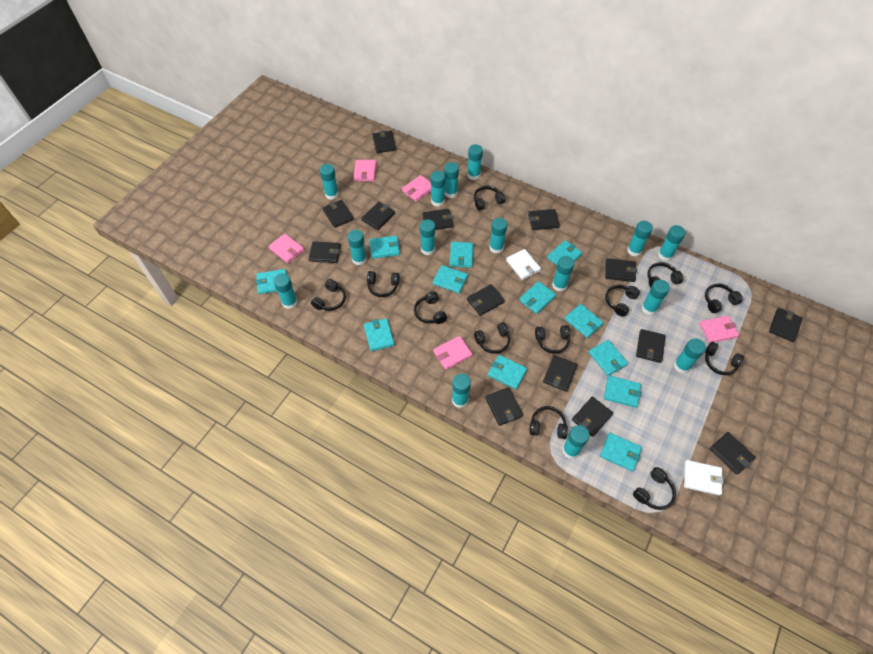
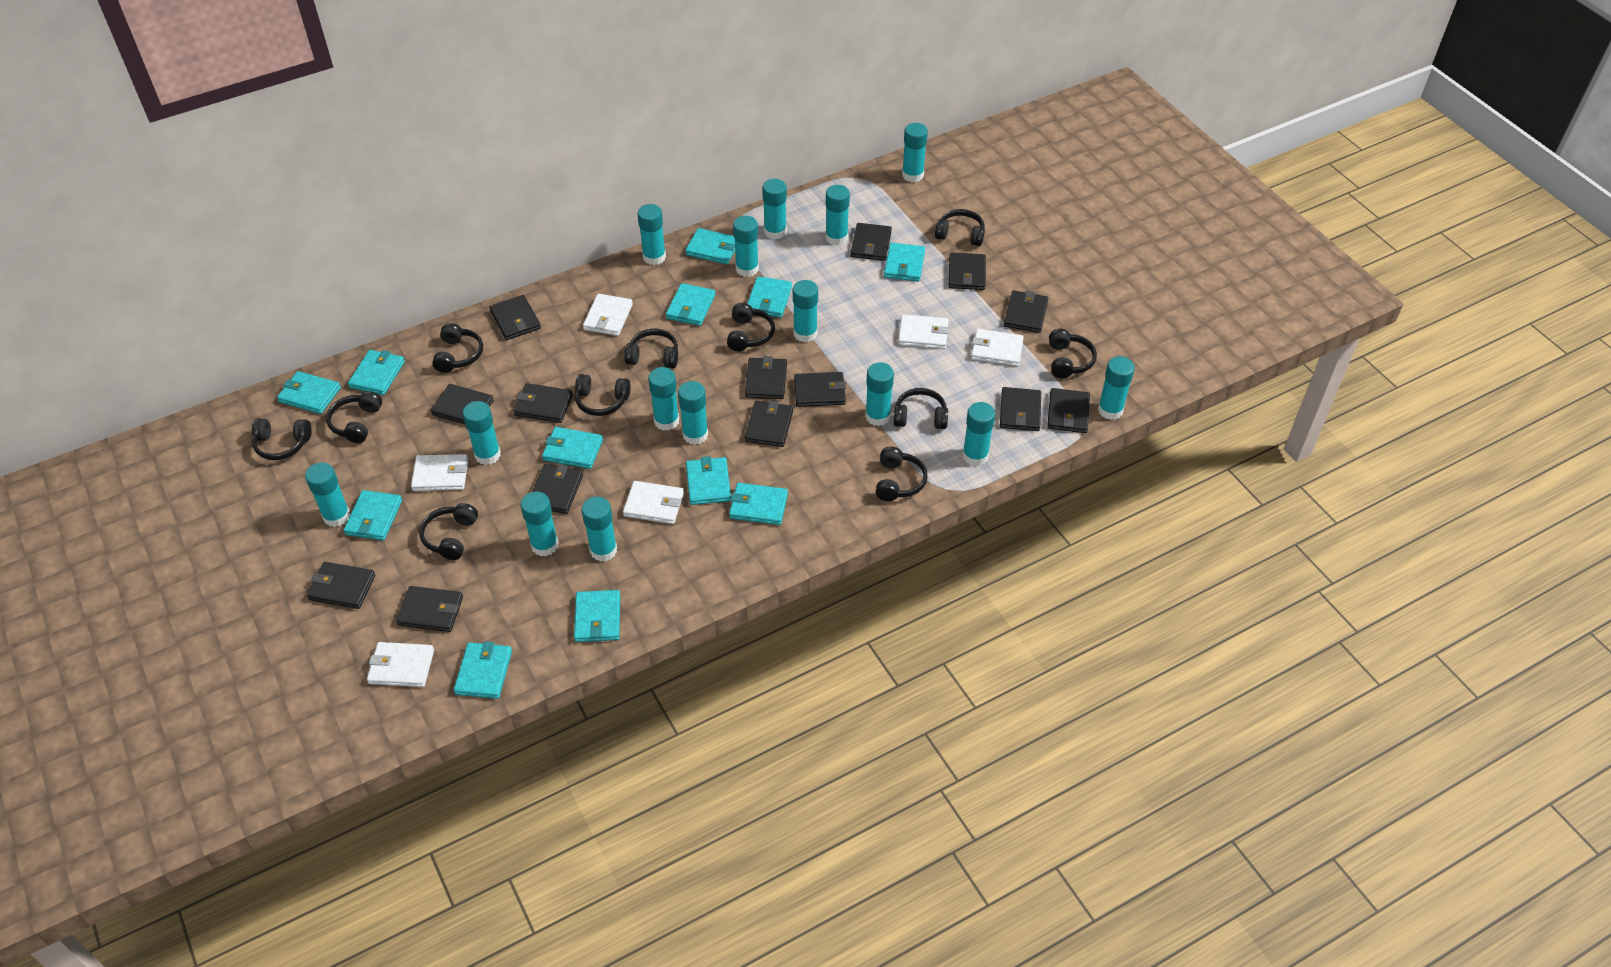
black headphones: 12 -> 11
pink wallet: 5 -> 0
white wallet: 2 -> 6

